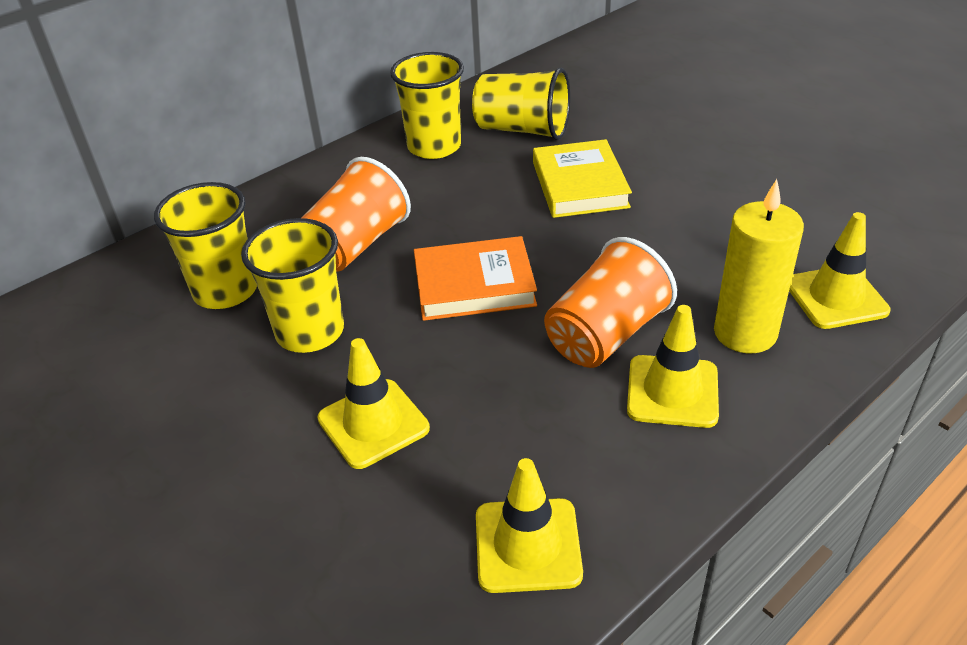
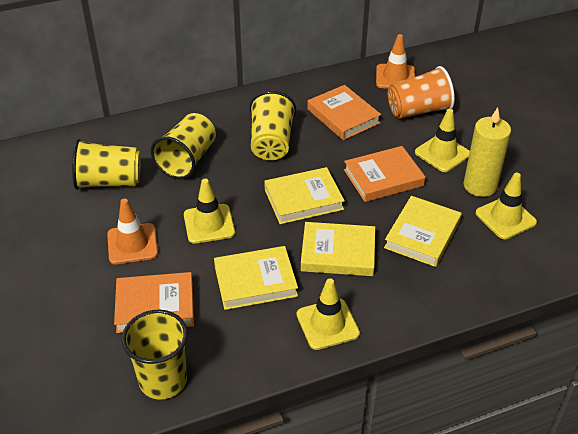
orange book: 1 -> 3
orange cup: 2 -> 1
orange traffic cone: 0 -> 2
yellow book: 1 -> 4

